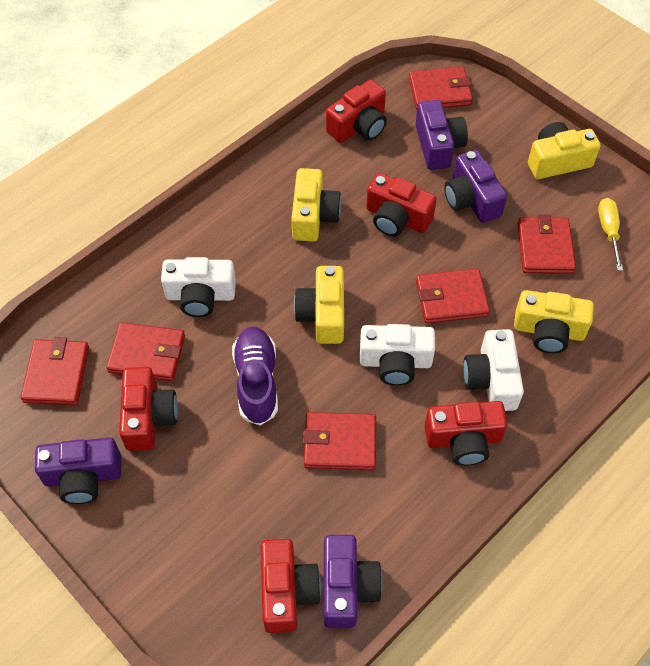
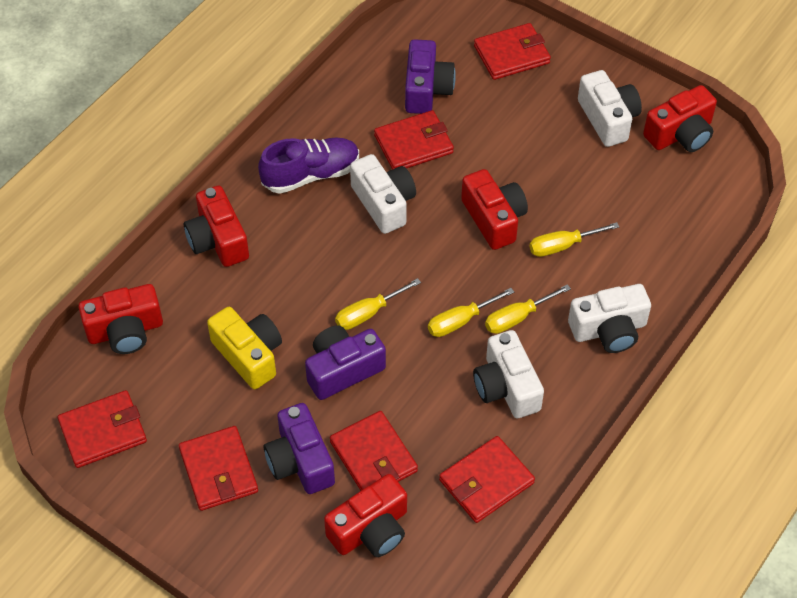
purple camera: 4 -> 3
white camera: 3 -> 4
yellow camera: 4 -> 1
yellow screwdriver: 1 -> 4

